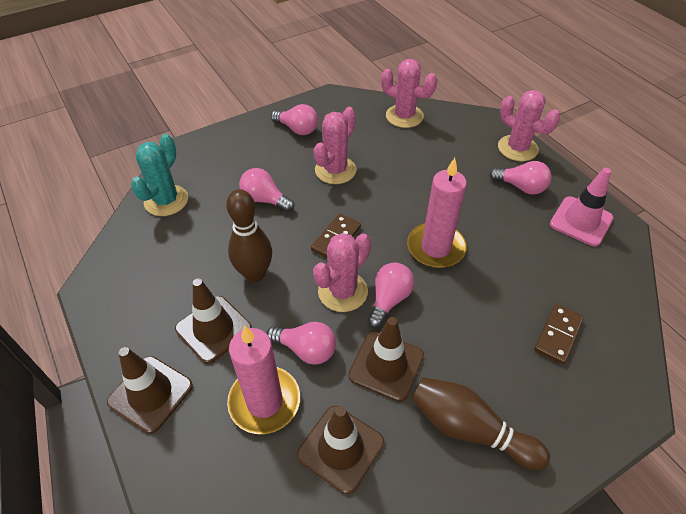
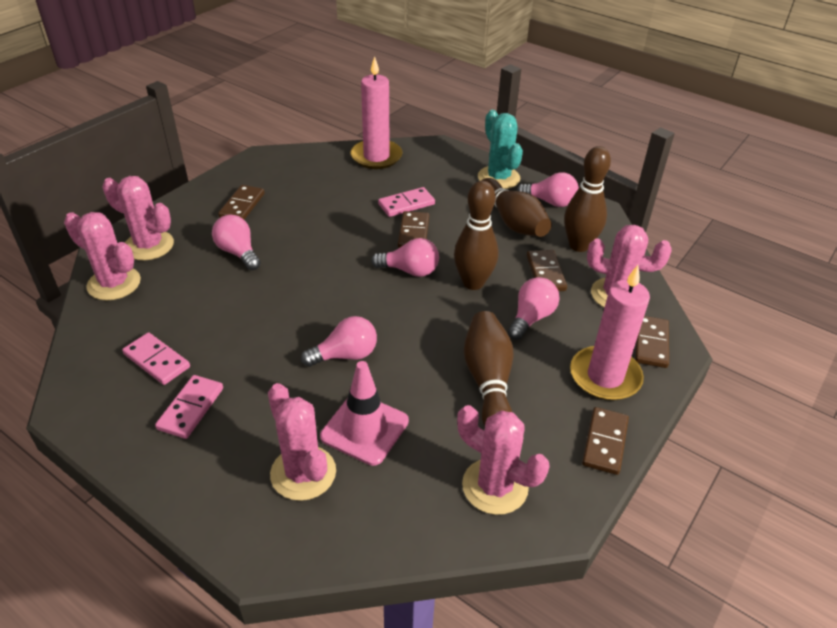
brown bowling pin: 2 -> 4
brown domino: 2 -> 5
brown traffic cone: 4 -> 0
pink cactus: 4 -> 5
pink domino: 0 -> 3

